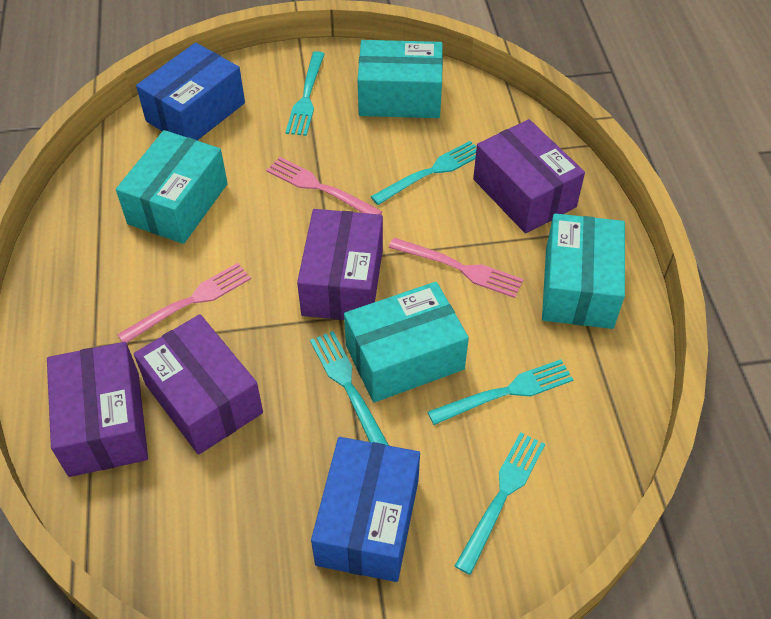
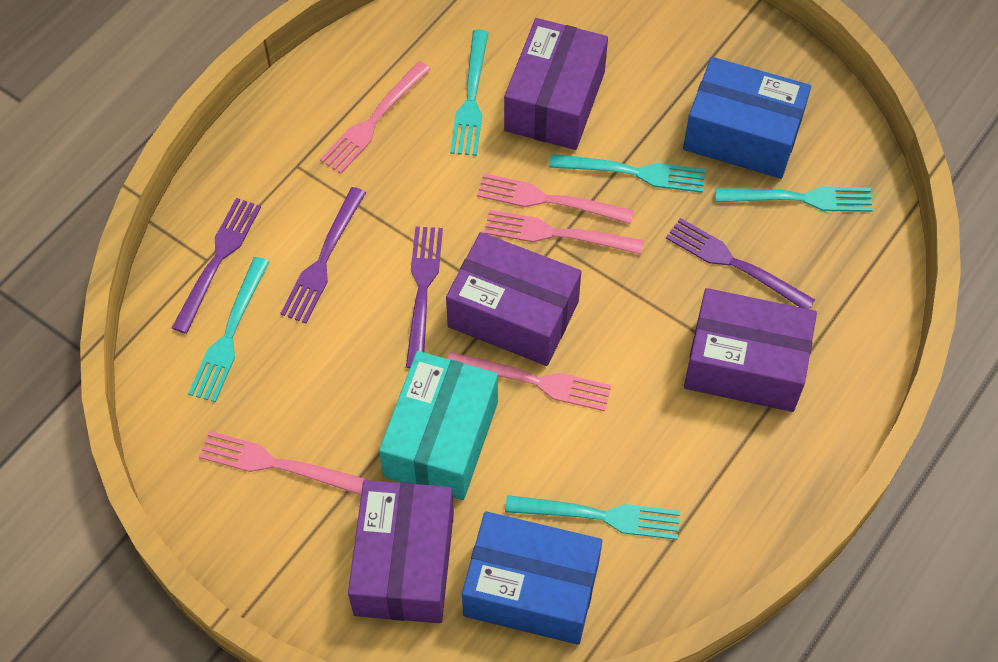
pink fork: 3 -> 5
purple fork: 0 -> 4
turquoise box: 4 -> 1

